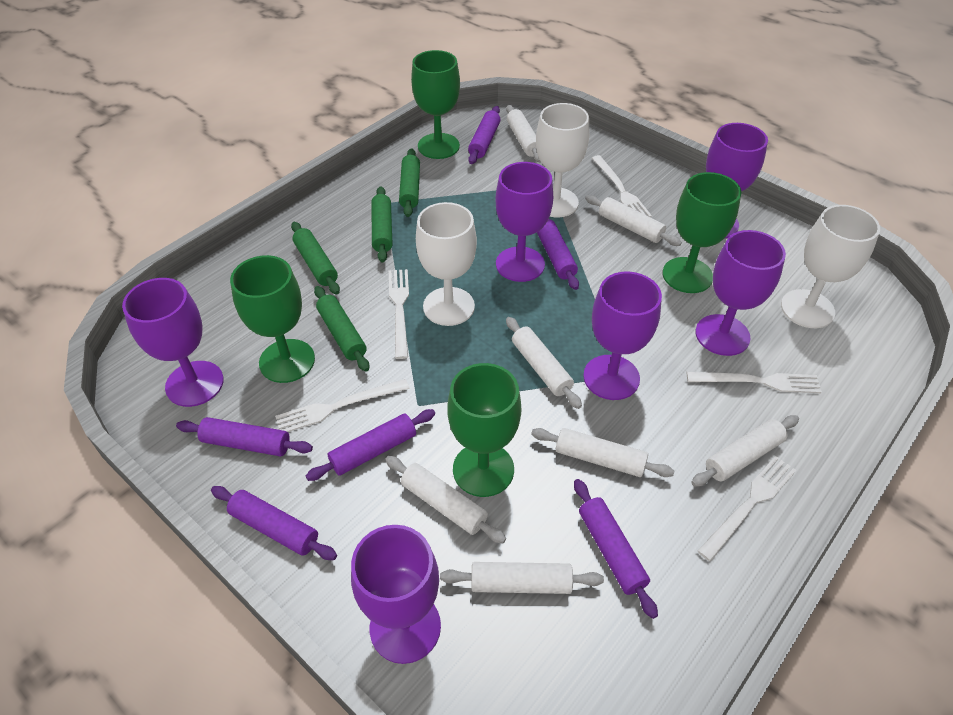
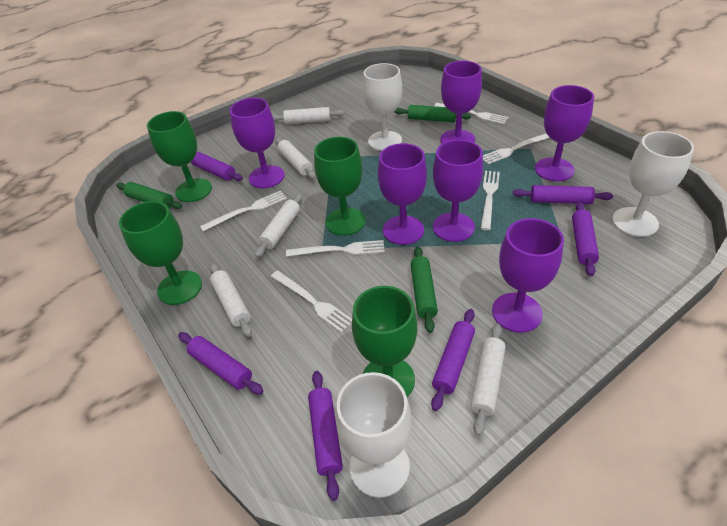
green rolling pin: 4 -> 3
white fork: 5 -> 6
white rolling pin: 7 -> 5

